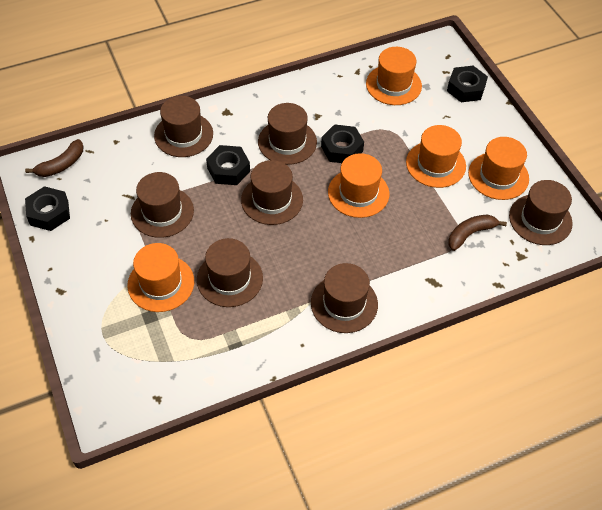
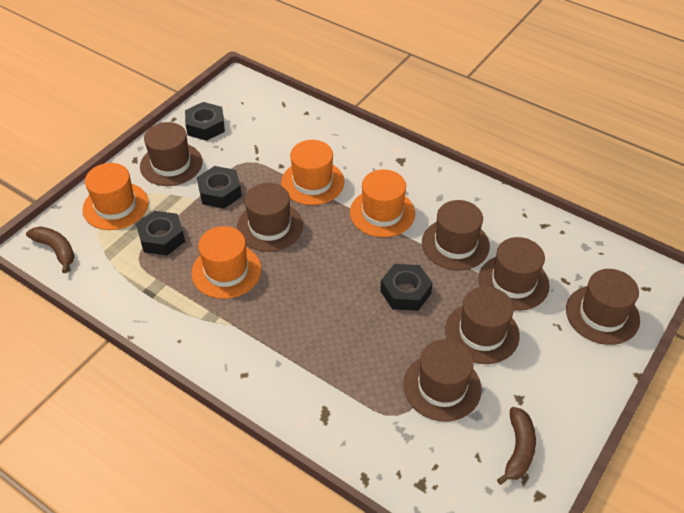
orange hat: 5 -> 4

